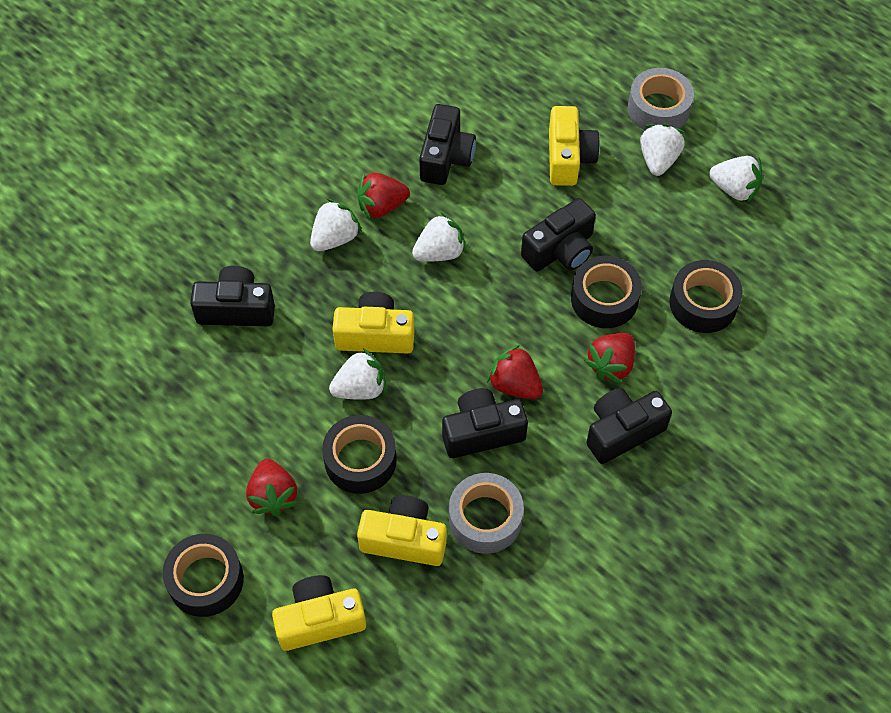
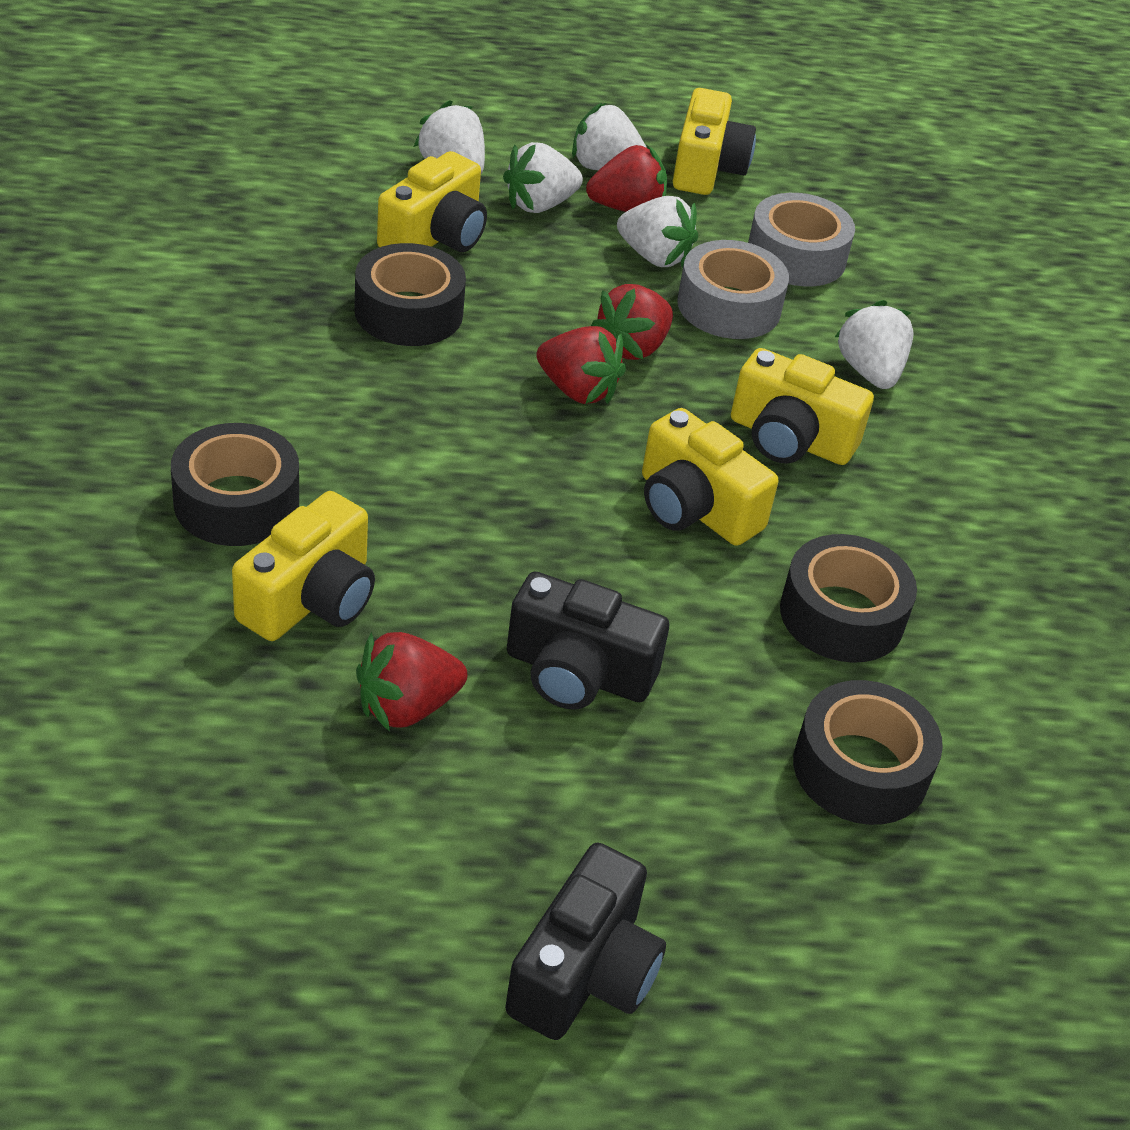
black camera: 5 -> 2
yellow camera: 4 -> 5

